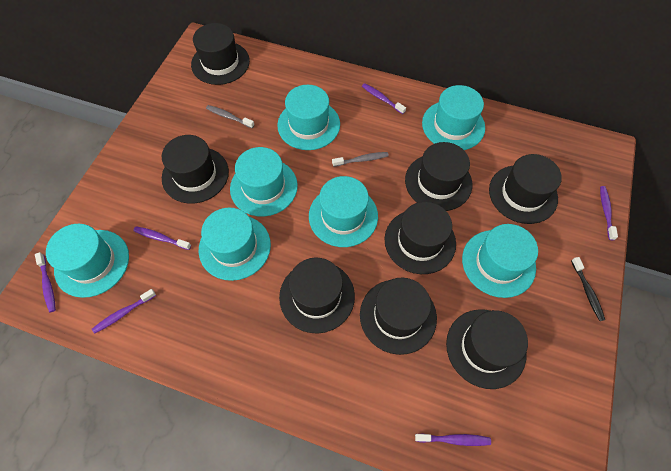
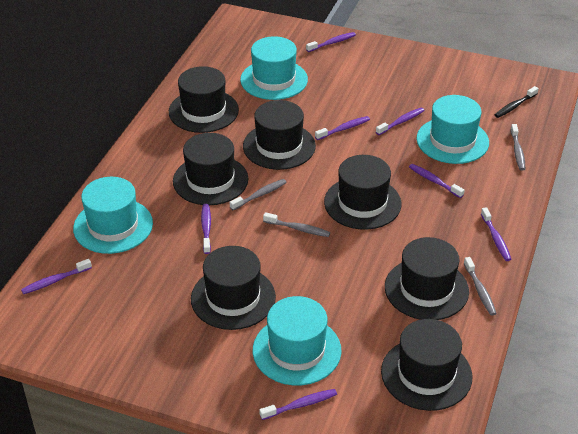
black hat: 8 -> 7
grey toothbrush: 2 -> 4
purple toothbrush: 6 -> 8
turquoise hat: 7 -> 4

